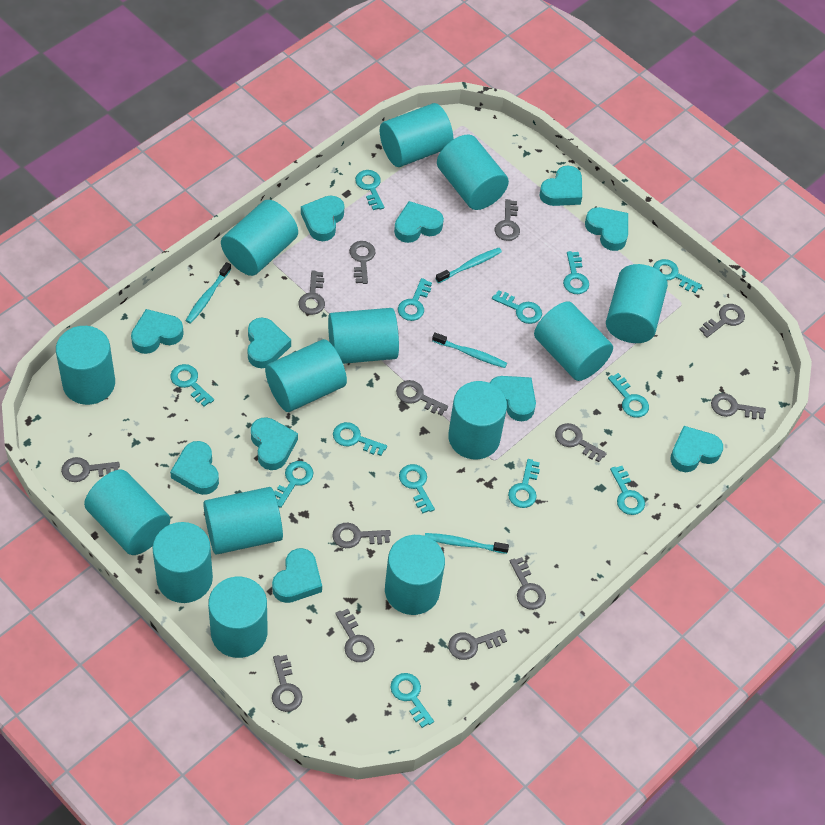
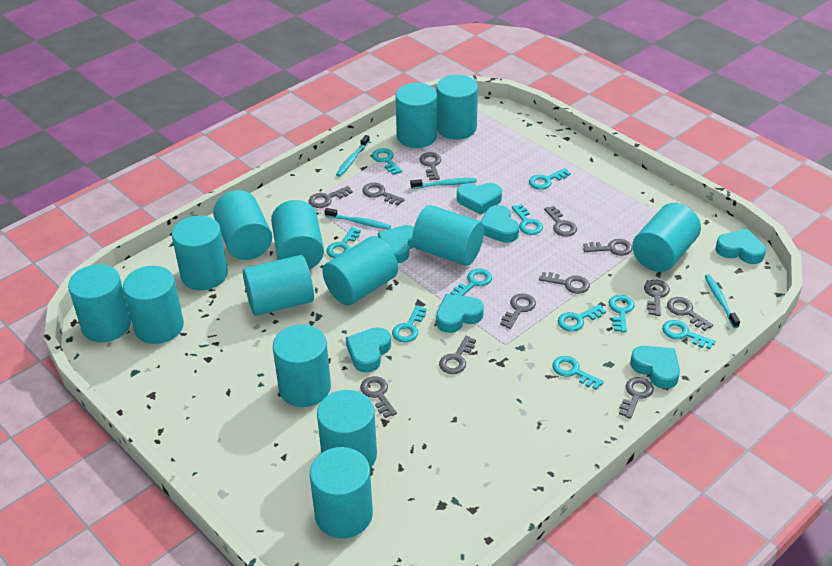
grey key: 13 -> 12
turquoise heart: 11 -> 7
turquoise key: 13 -> 10

